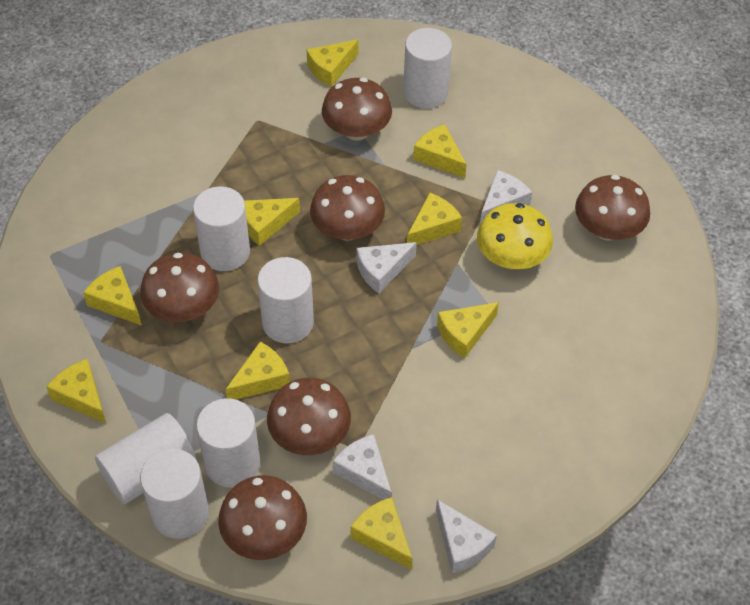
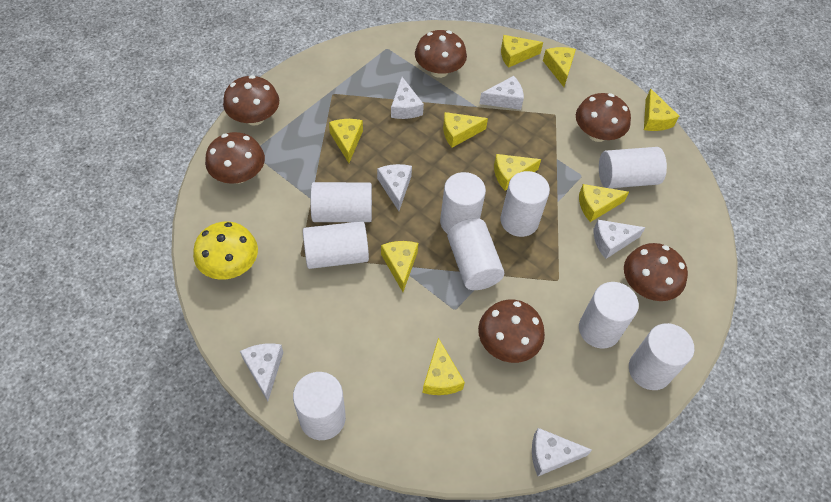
white cheese: 4 -> 6
white cylinder: 6 -> 9

